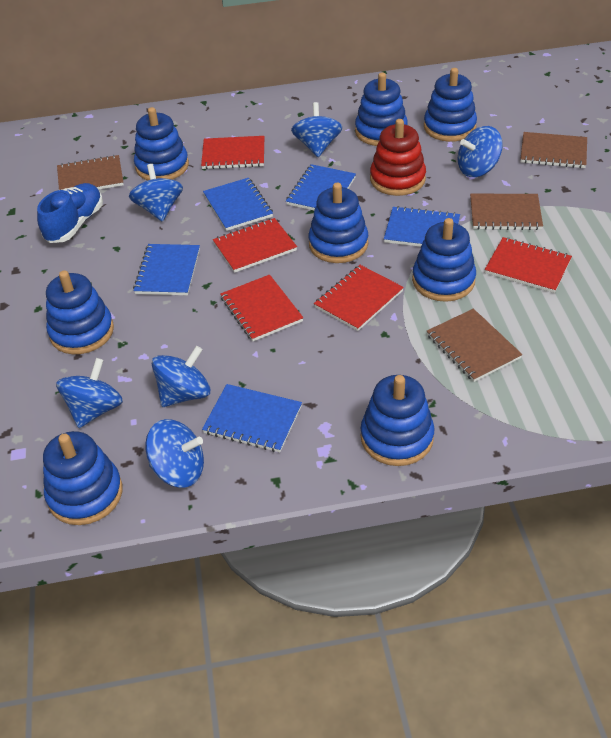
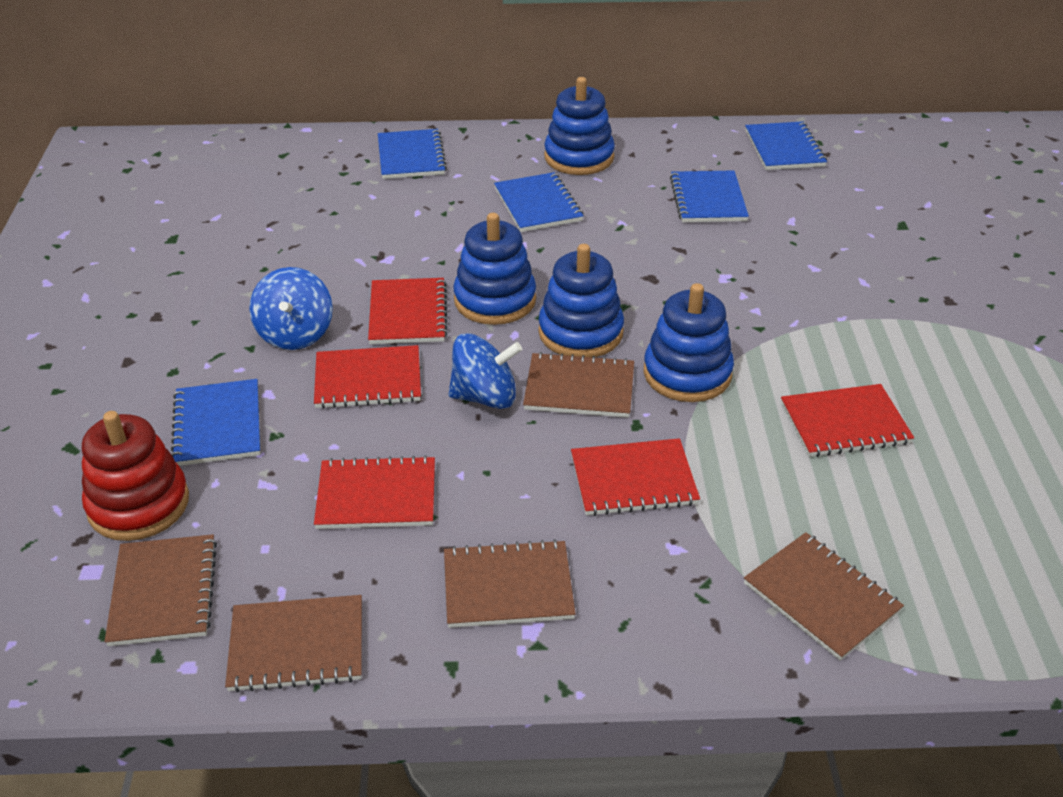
blue shoe: 1 -> 0
blue spinning top: 6 -> 2
blue stacking toy: 8 -> 4
brown notebook: 4 -> 5

